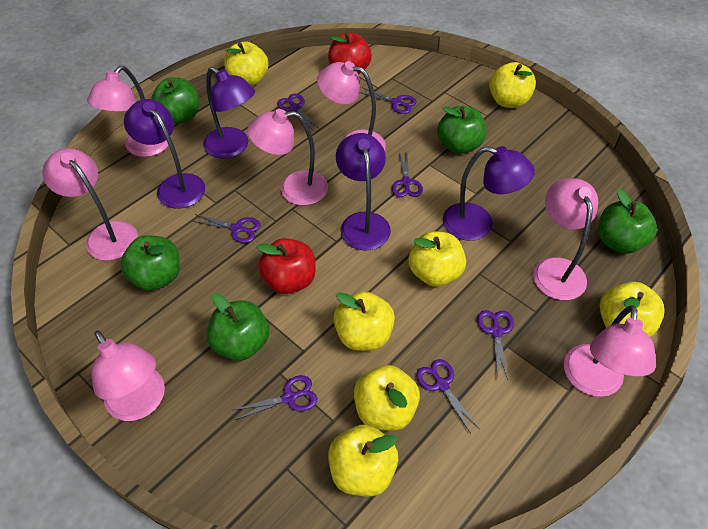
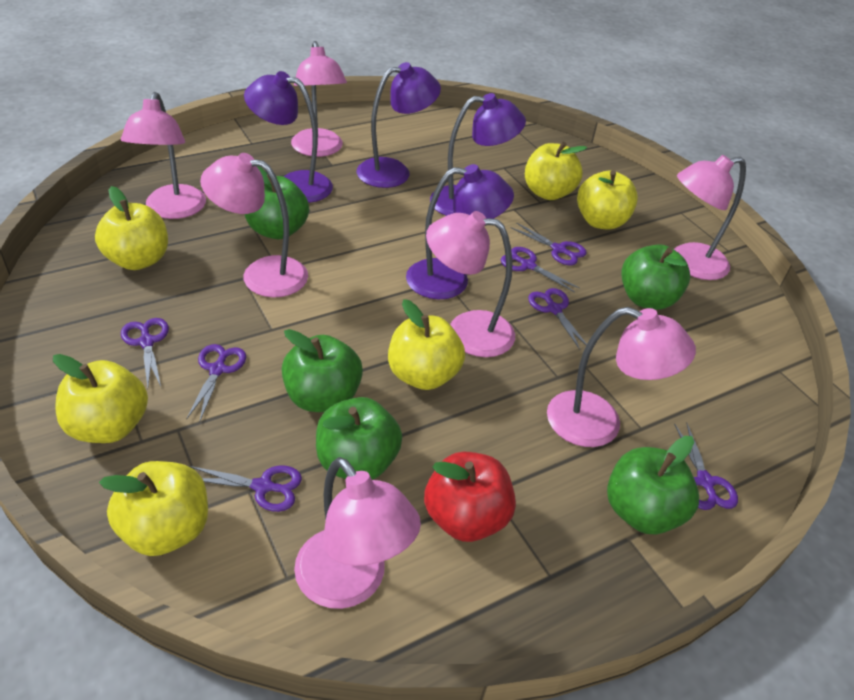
red apple: 2 -> 1
yellow apple: 7 -> 6

